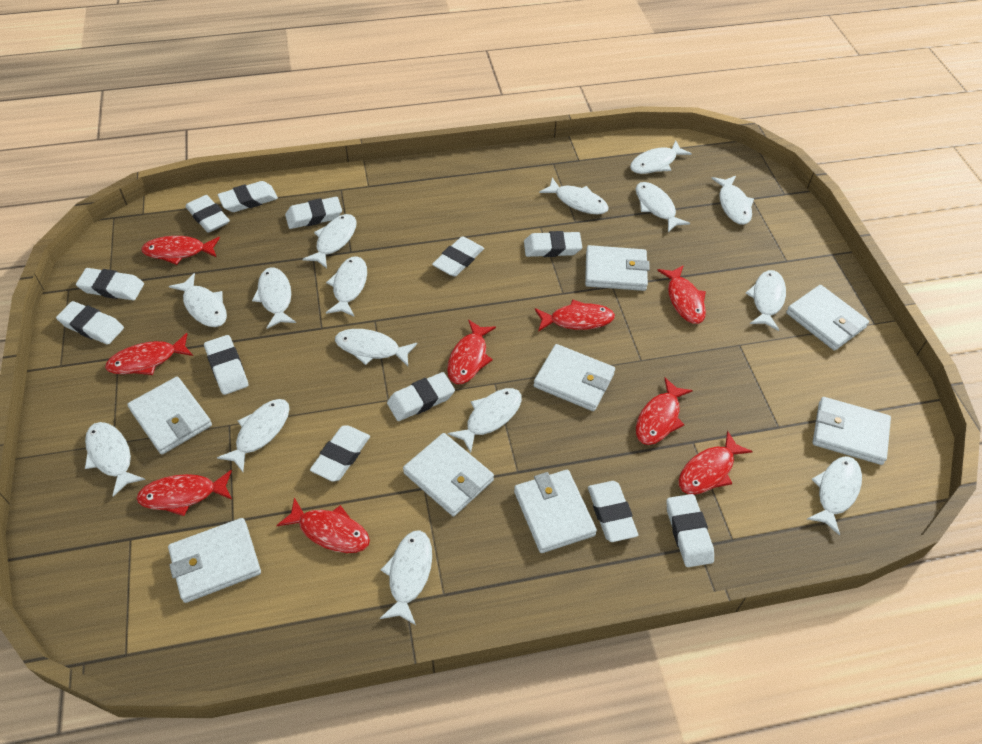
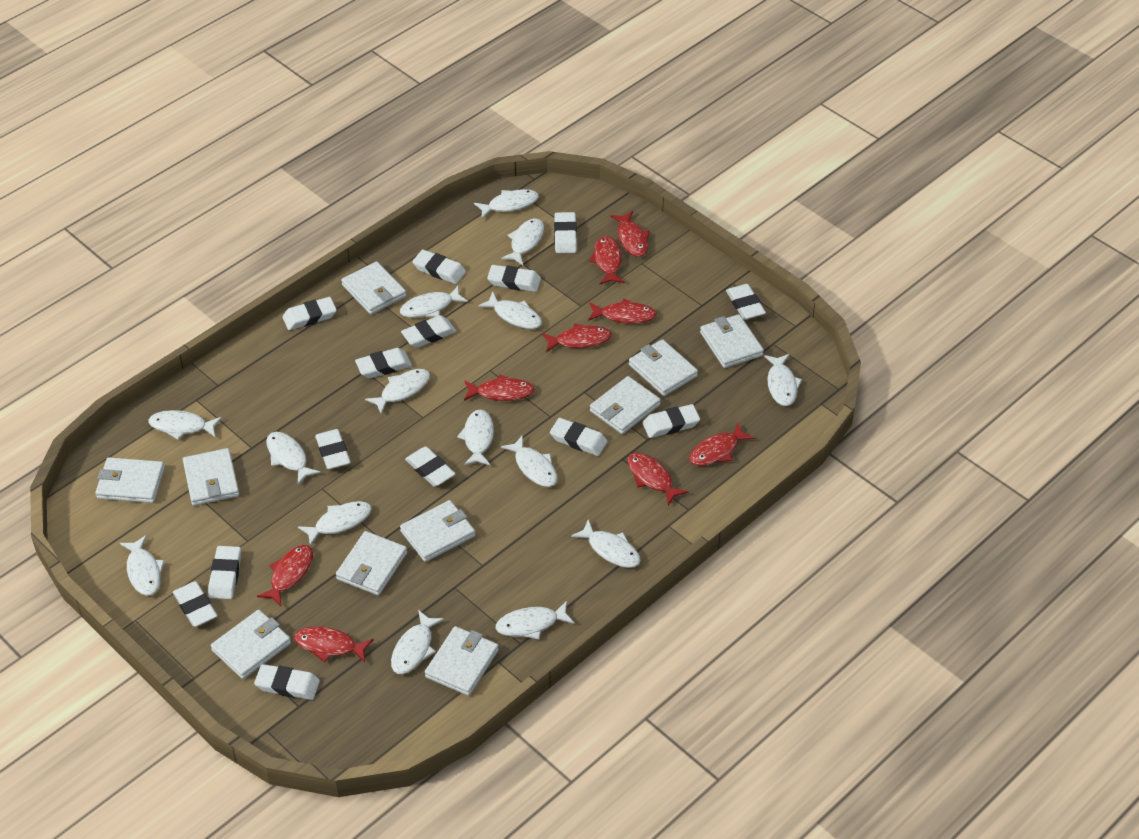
white eraser: 12 -> 14
white wallet: 8 -> 10

